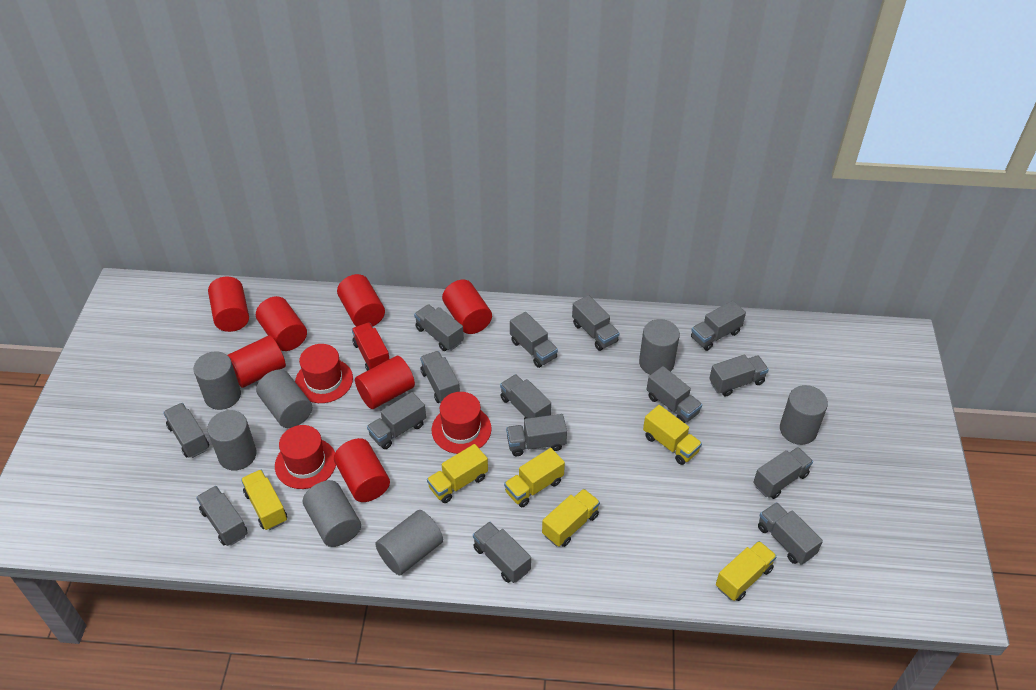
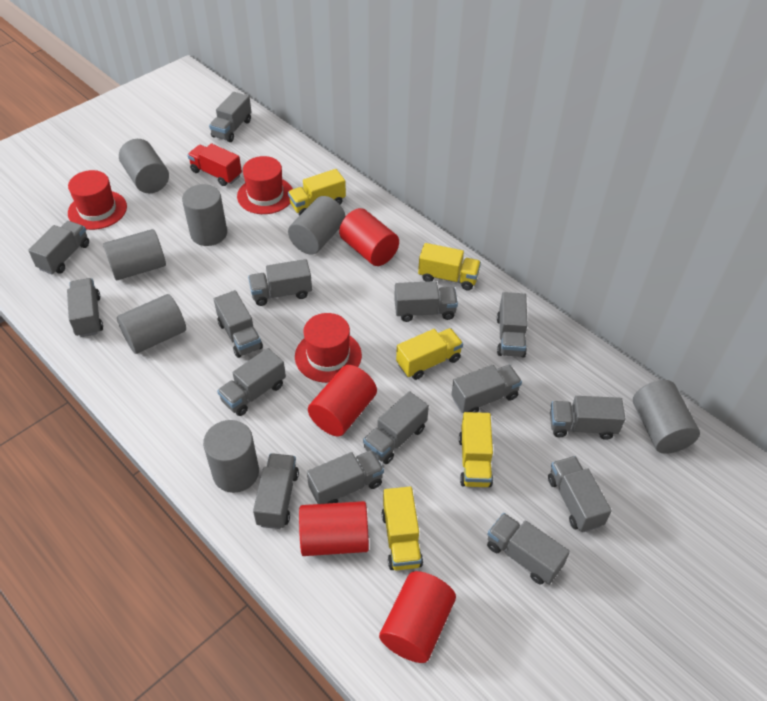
red cylinder: 7 -> 4
yellow truck: 6 -> 5

